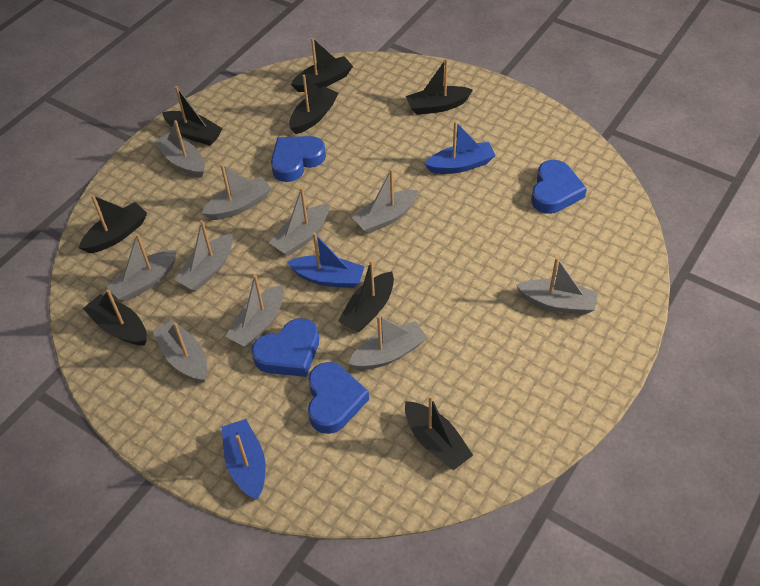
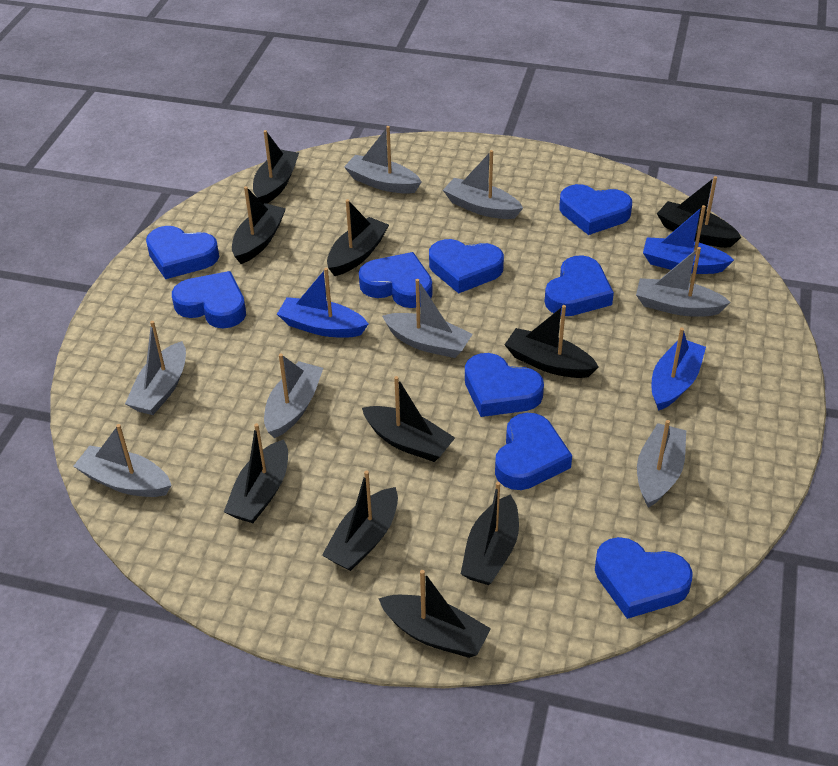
black boat: 8 -> 10
blue heart: 4 -> 9
grey boat: 10 -> 8

